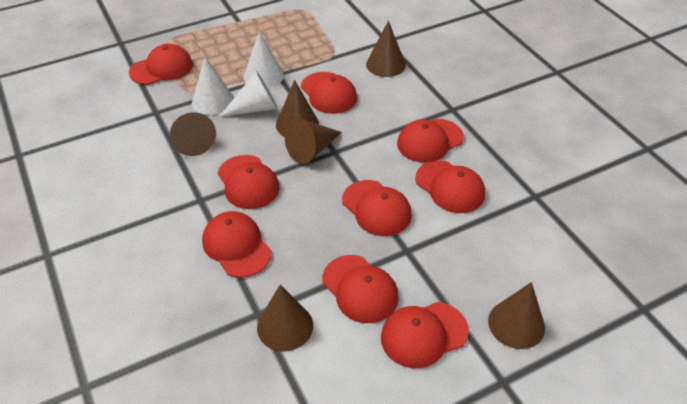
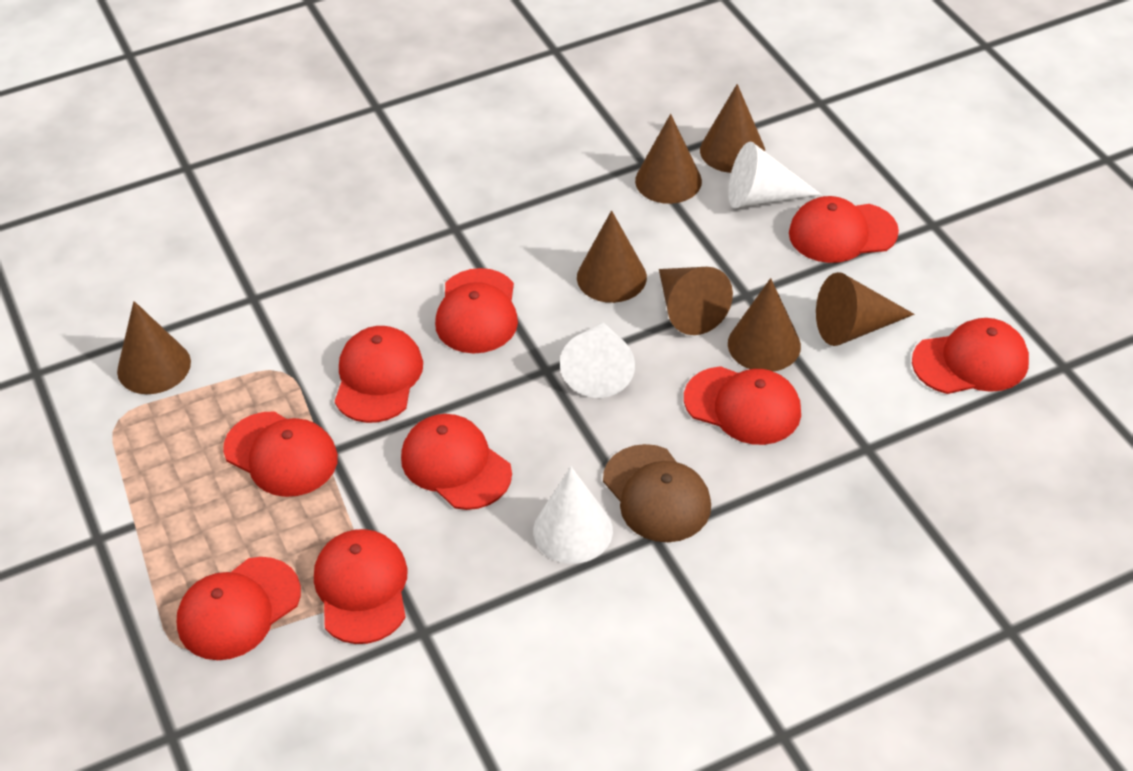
brown cap: 0 -> 1
brown cone: 6 -> 7

